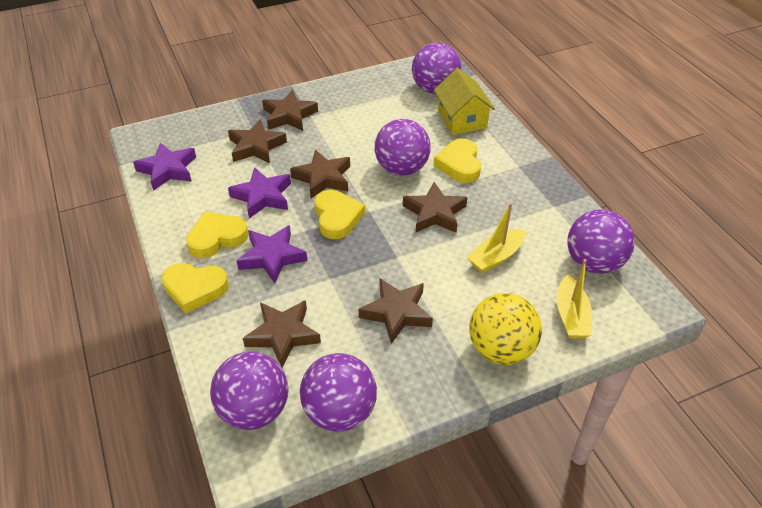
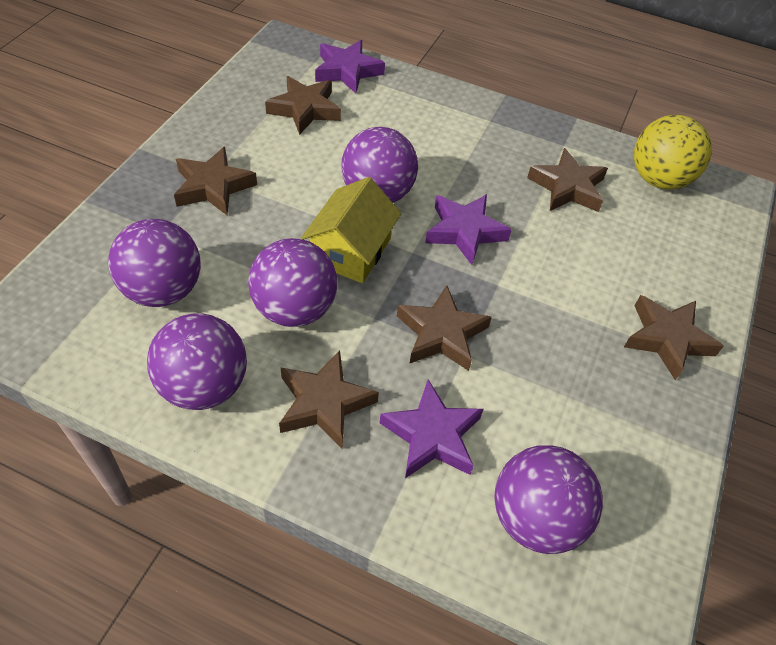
yellow boat: 2 -> 0
yellow heart: 4 -> 0

